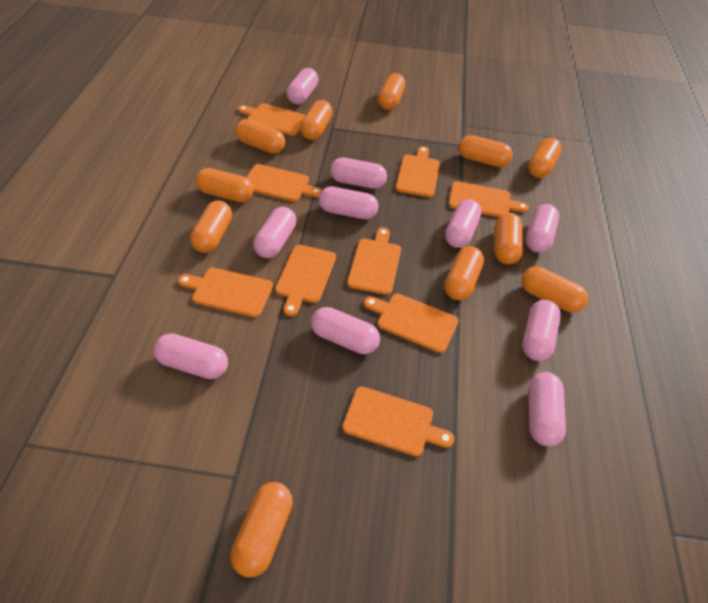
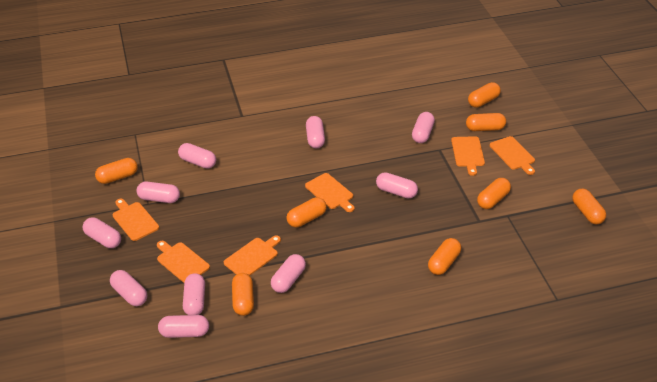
orange capsule: 11 -> 8
orange cutting board: 9 -> 6

